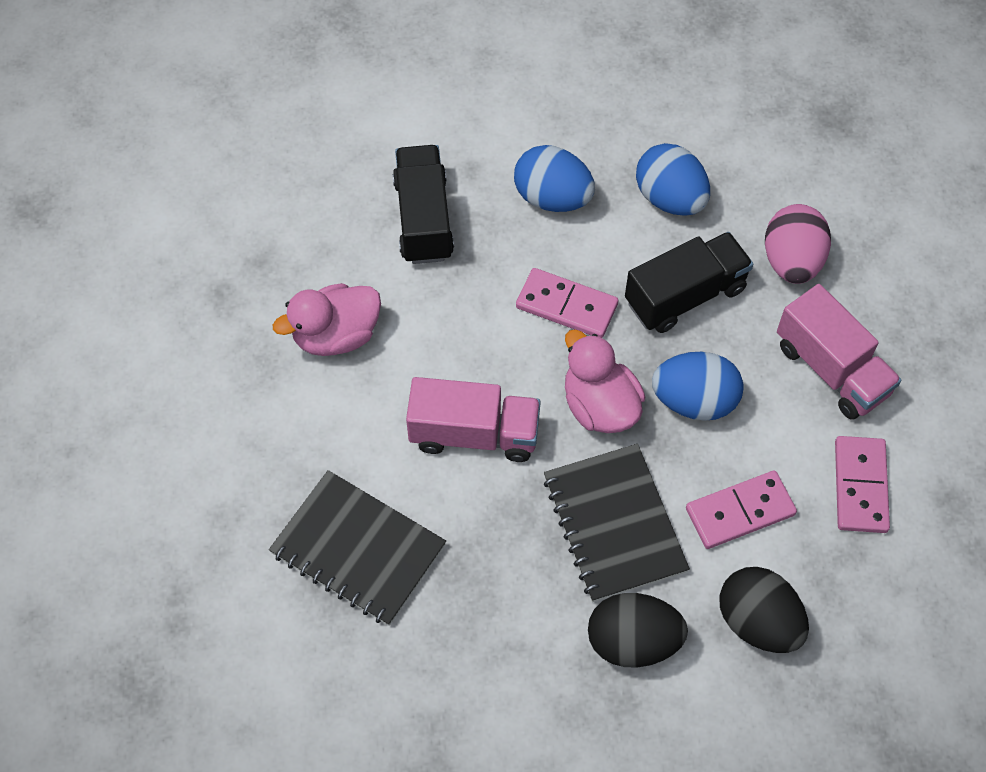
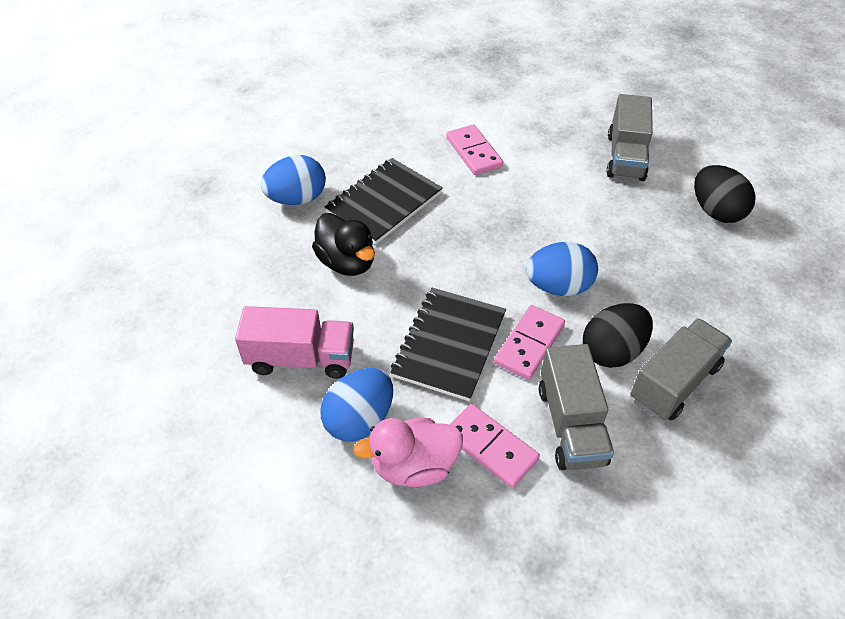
black duck: 0 -> 1
black truck: 2 -> 0
grey truck: 0 -> 3
pink duck: 2 -> 1
pink egg: 1 -> 0
pink truck: 2 -> 1

